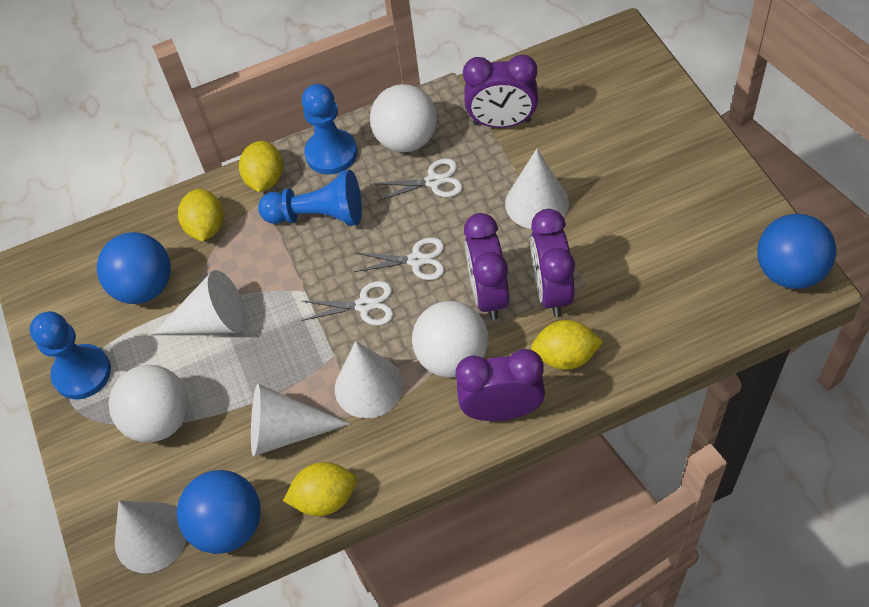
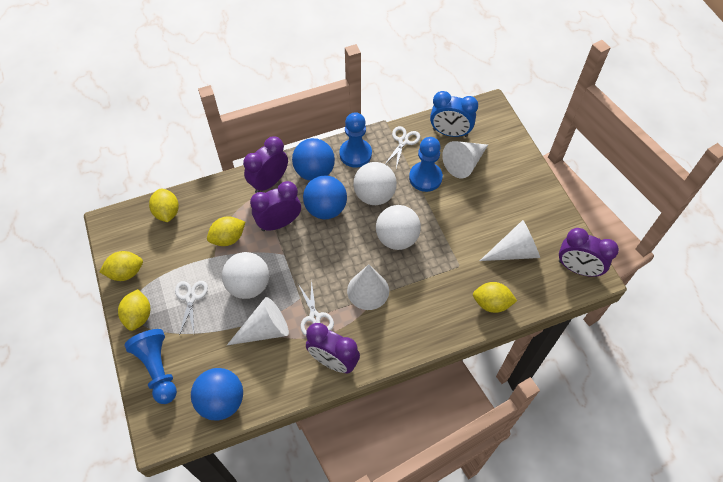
blue clock: 0 -> 1
white cone: 5 -> 4
yellow lemon: 4 -> 5

